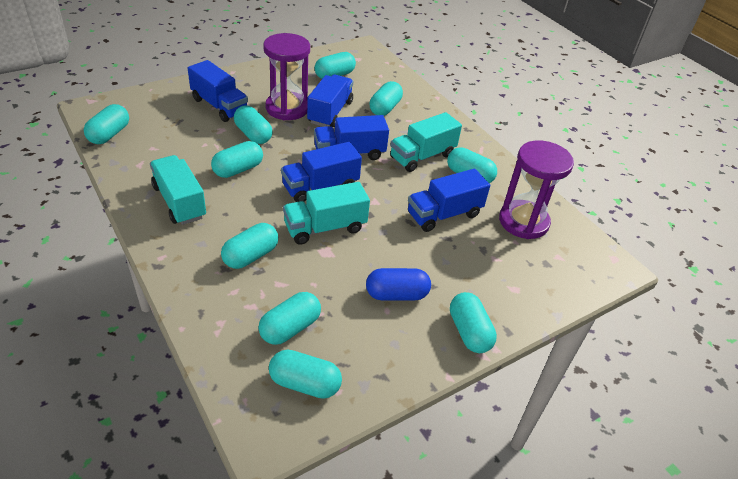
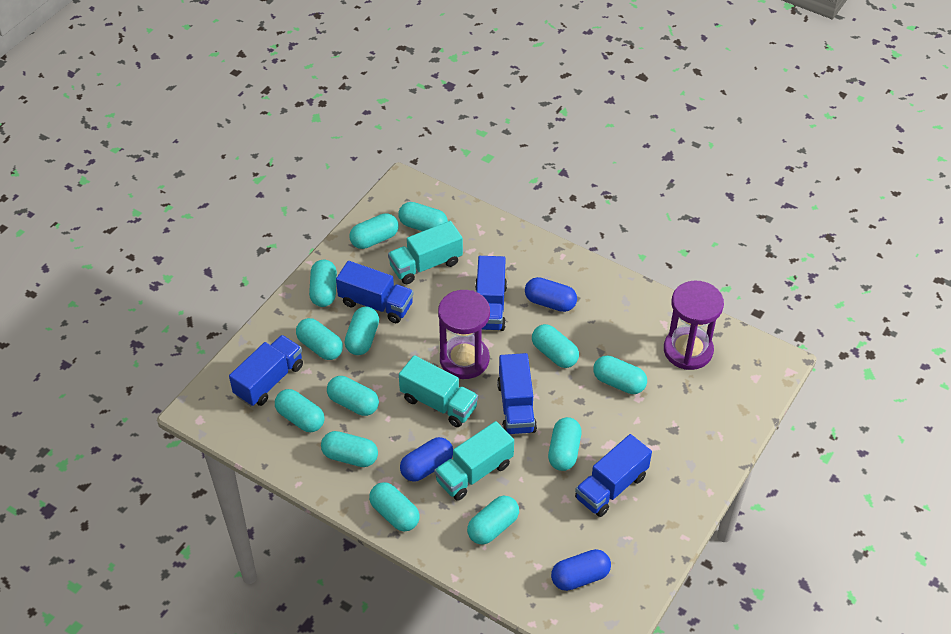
blue capsule: 1 -> 3
turquoise capsule: 10 -> 13

